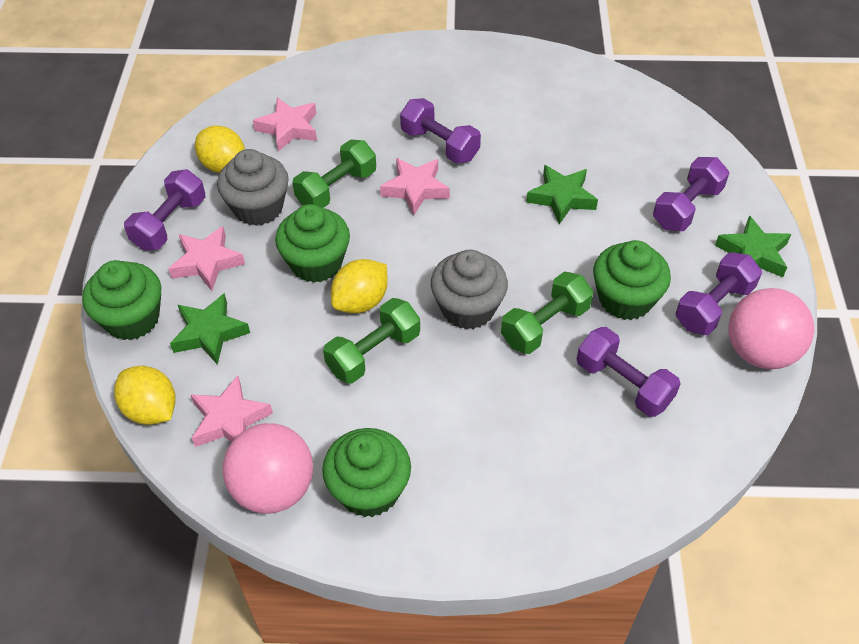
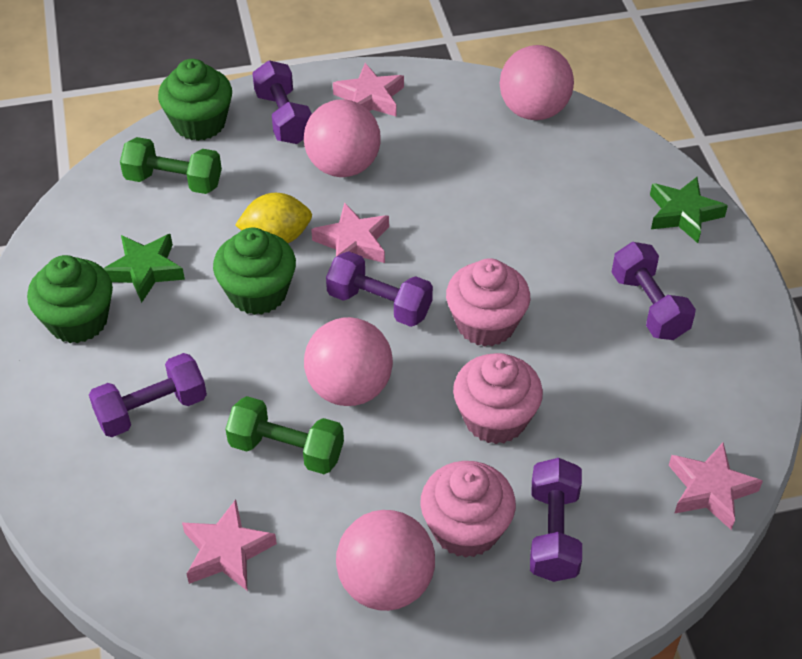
green cupcake: 4 -> 3
green dumbbell: 3 -> 2
green star: 3 -> 2
grey cupcake: 2 -> 0
pink ball: 2 -> 4
pink cupcake: 0 -> 3
yellow lemon: 3 -> 1

